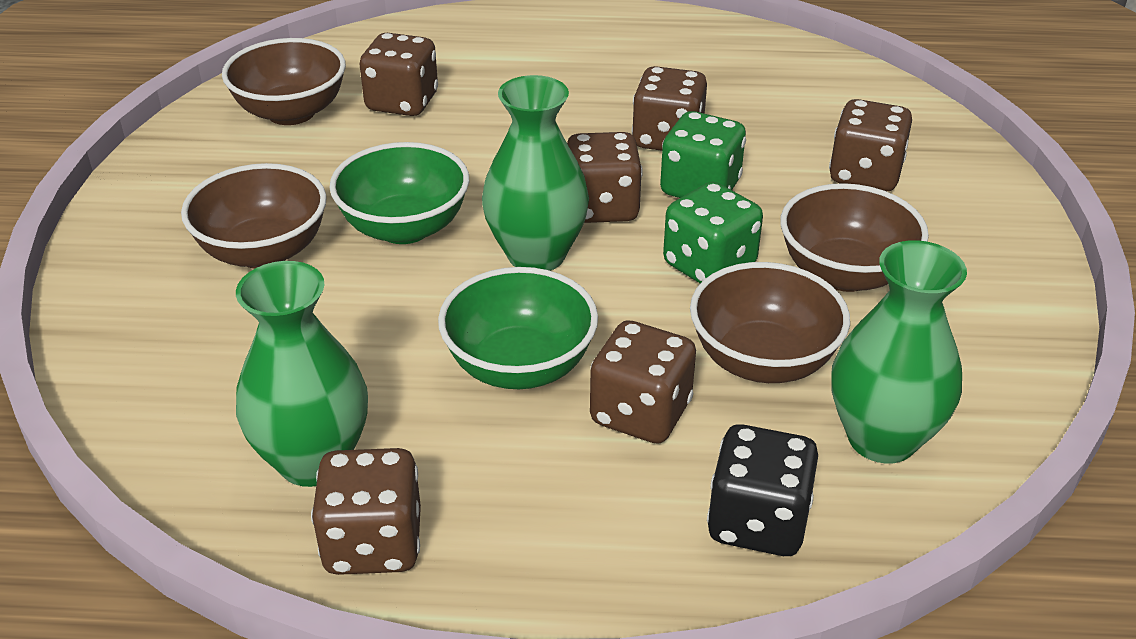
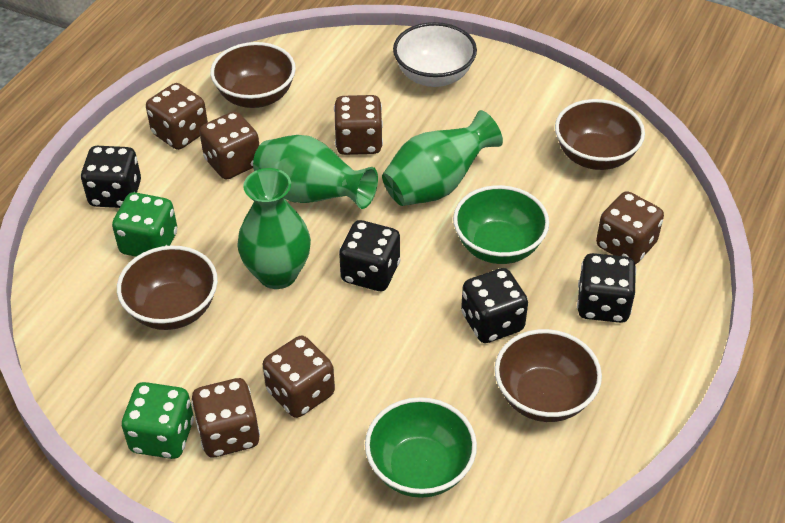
black dice: 1 -> 4
white bowl: 0 -> 1

